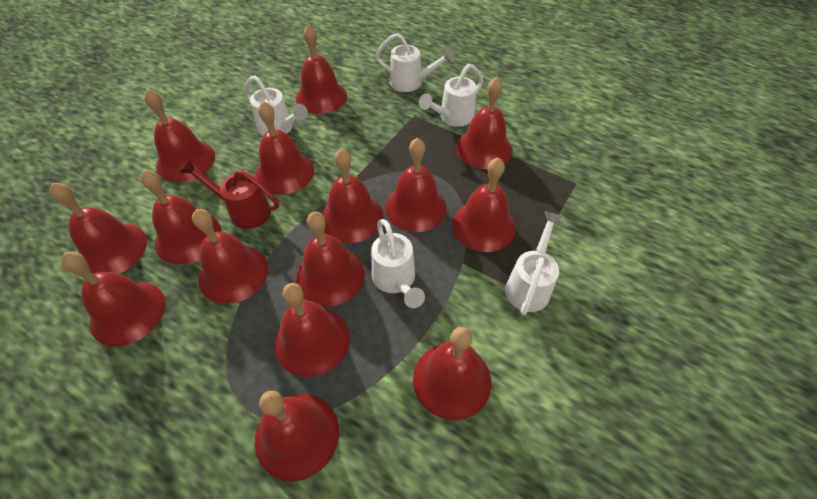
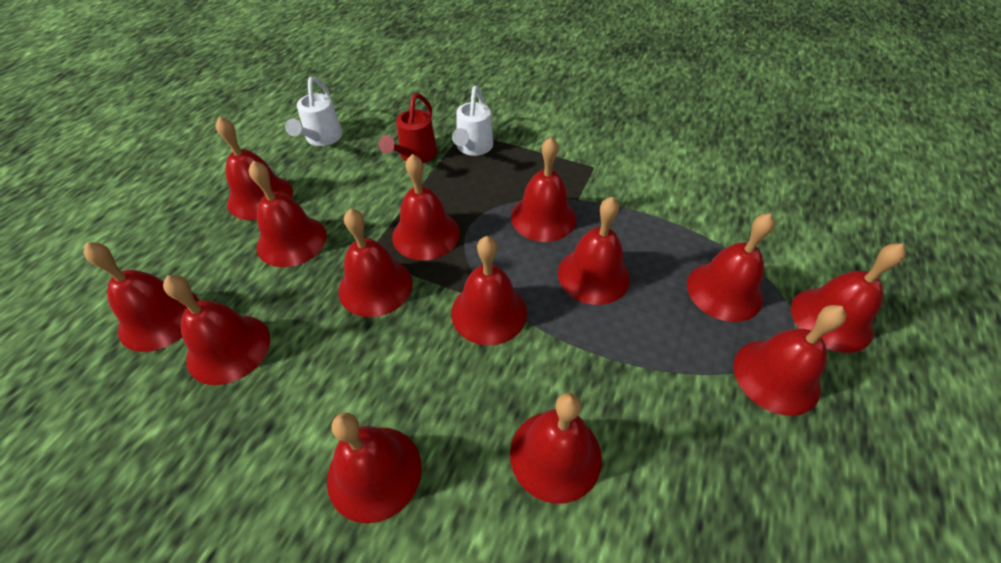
red bell: 15 -> 14
white watering can: 5 -> 2

